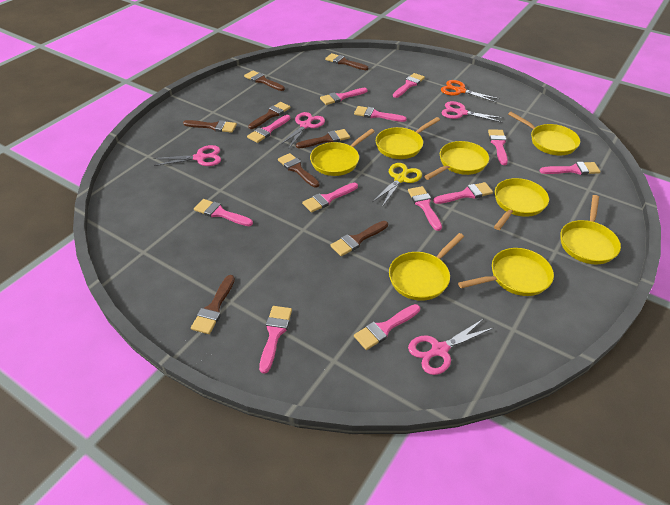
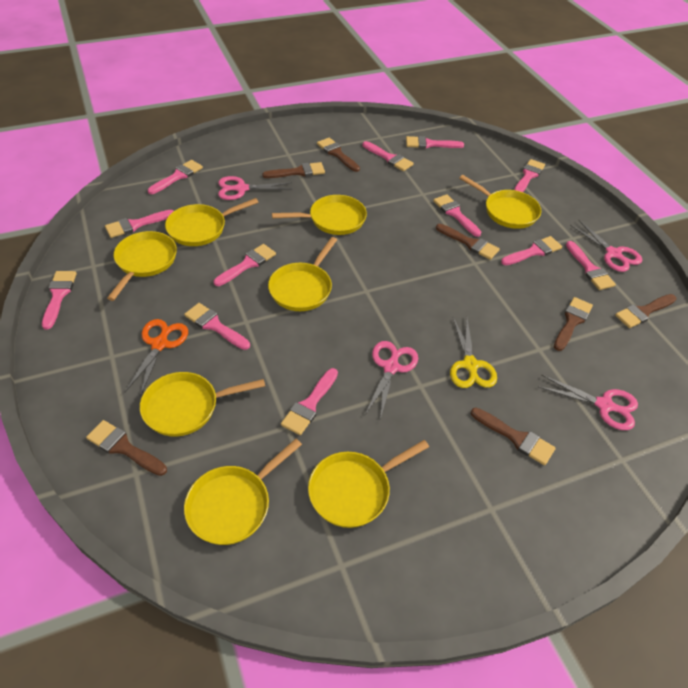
brown brush: 8 -> 7

